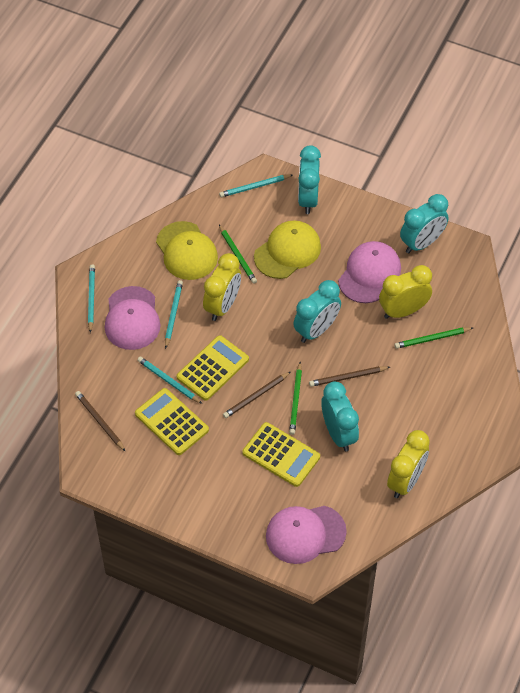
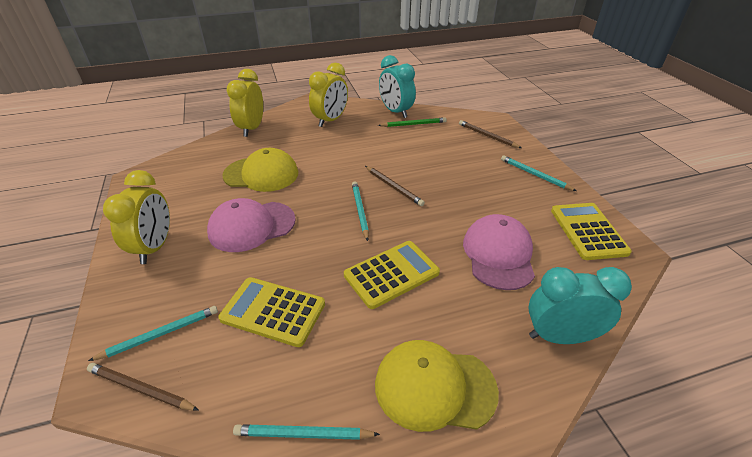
green pencil: 3 -> 1
pink cap: 3 -> 2
turquoise clock: 4 -> 2

